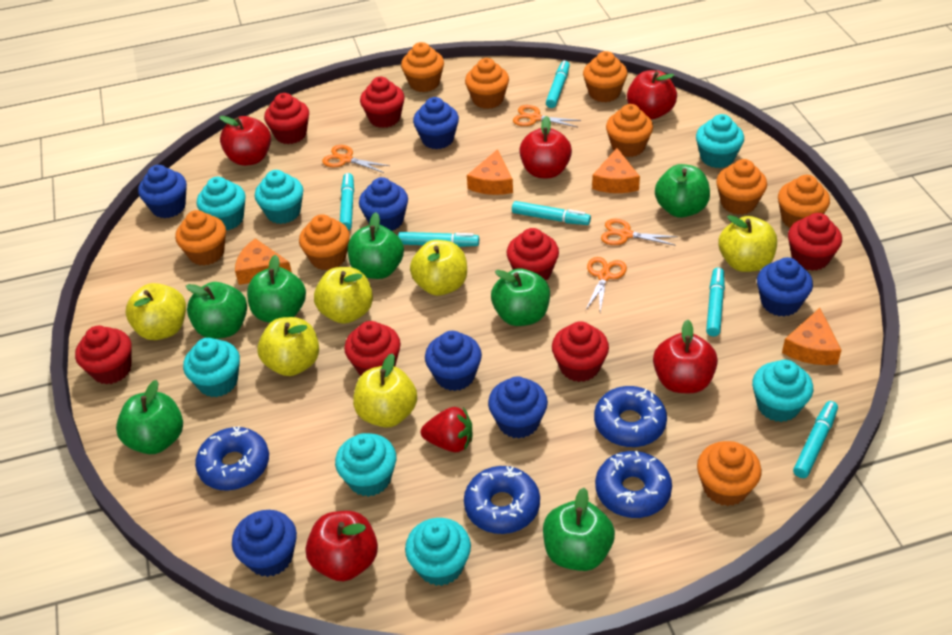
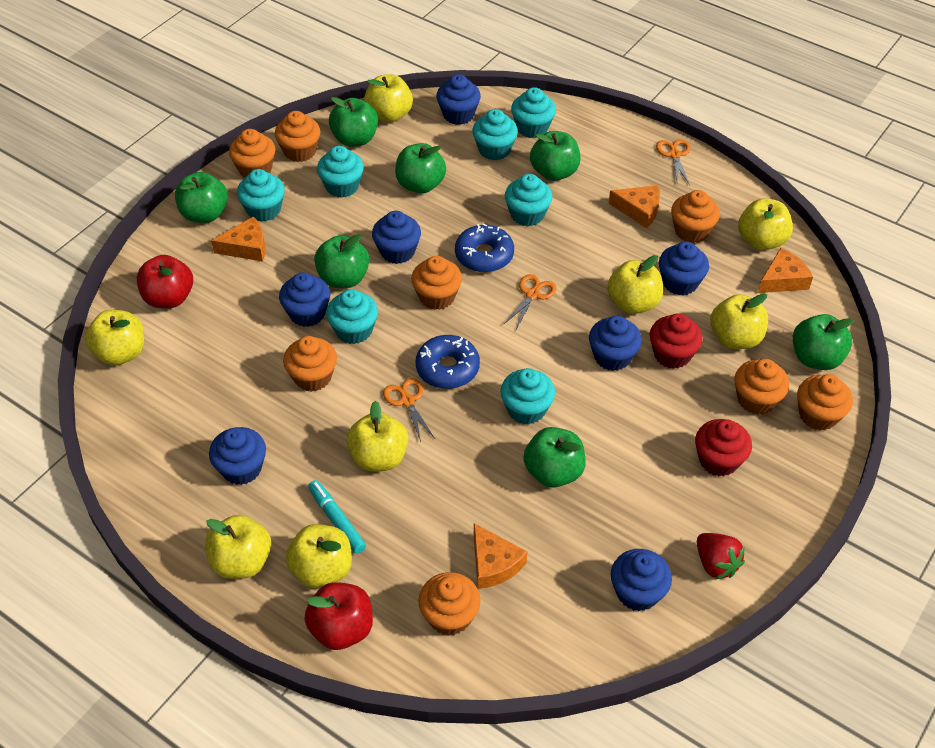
blue donut: 4 -> 2
orange cupcake: 9 -> 8
orange scissors: 4 -> 3
red apple: 5 -> 2
red cupcake: 7 -> 2
turquoise marker: 6 -> 1
yellow apple: 6 -> 8

